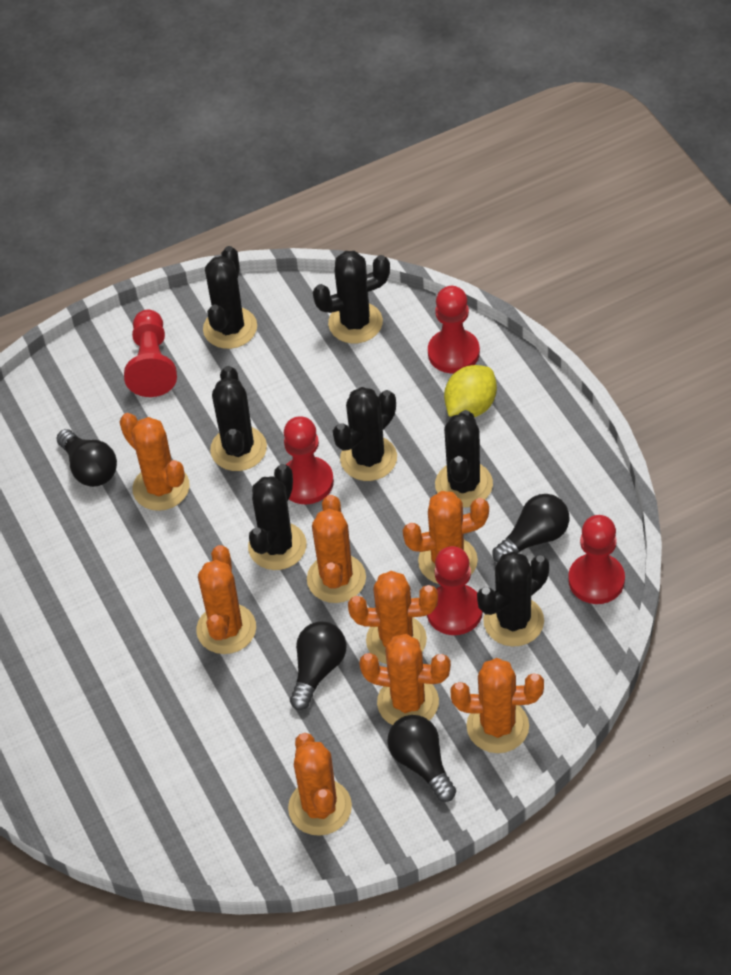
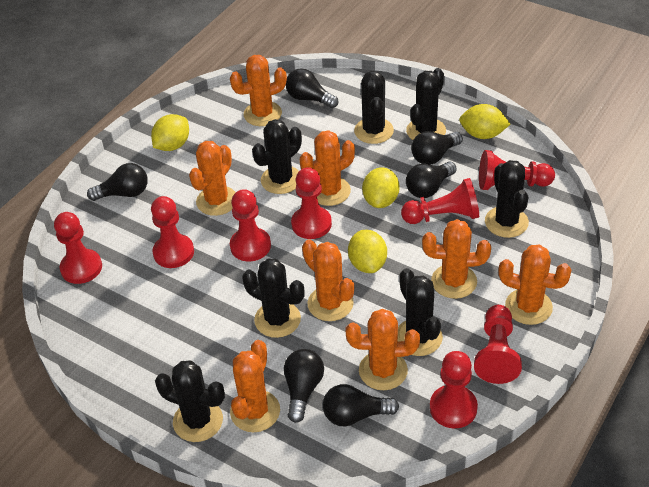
black light bulb: 4 -> 6
red pawn: 5 -> 8
yellow lemon: 1 -> 4

